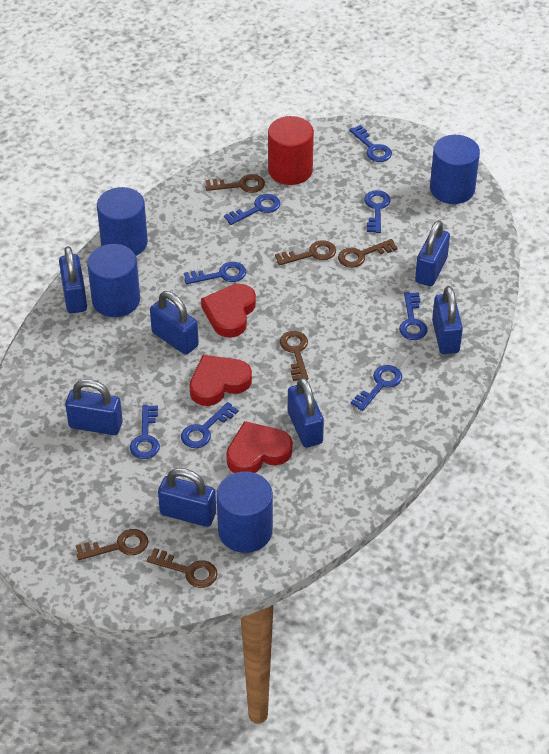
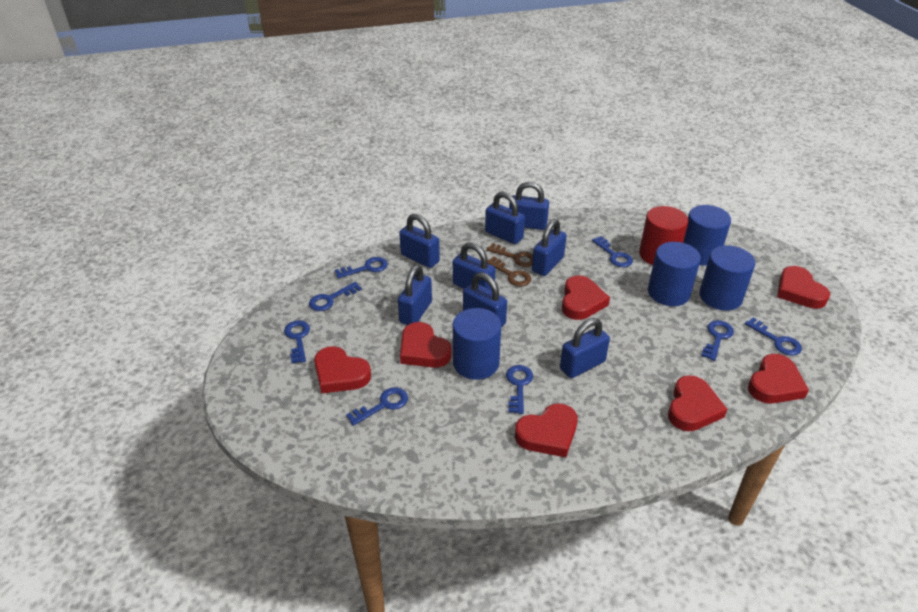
blue padlock: 7 -> 8
brown key: 6 -> 2
red heart: 3 -> 7

